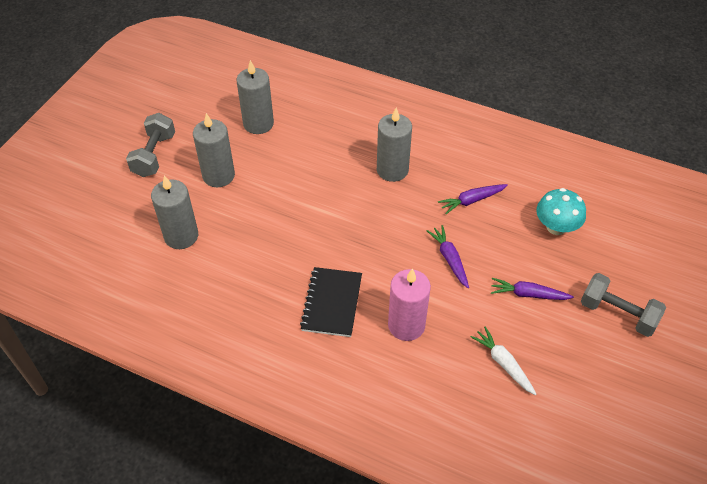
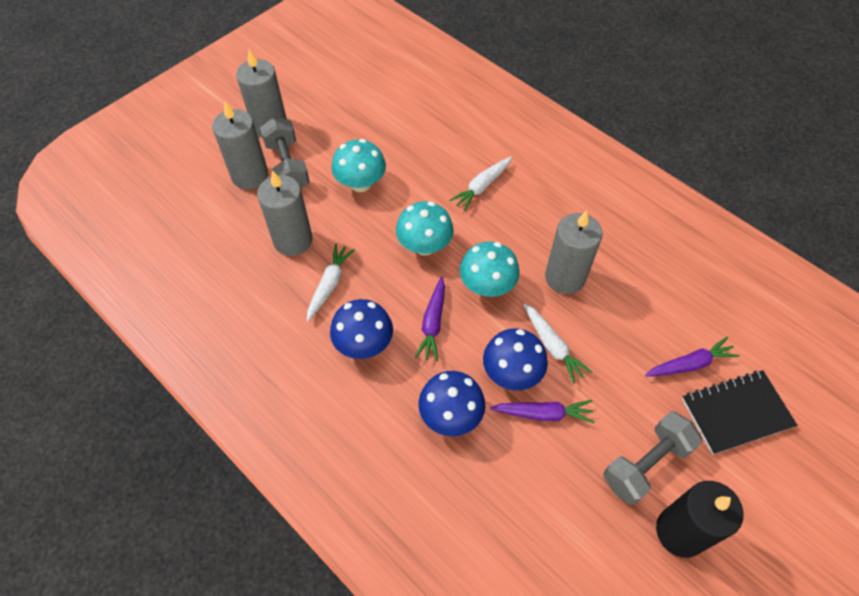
black candle: 0 -> 1
blue mushroom: 0 -> 3
pink candle: 1 -> 0
turquoise mushroom: 1 -> 3
white carrot: 1 -> 3

